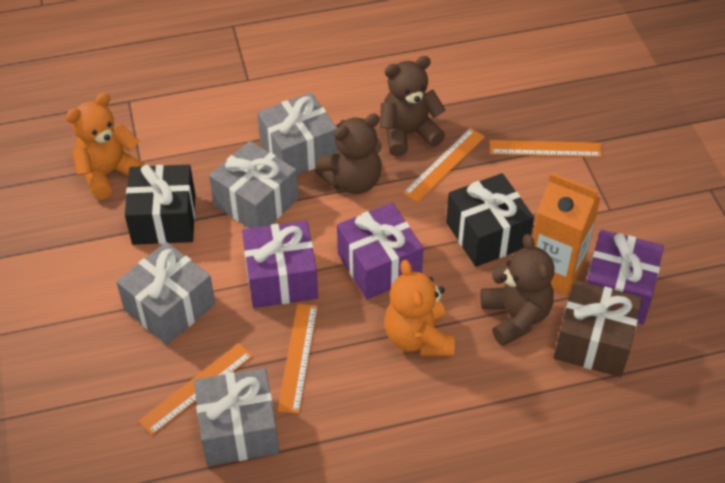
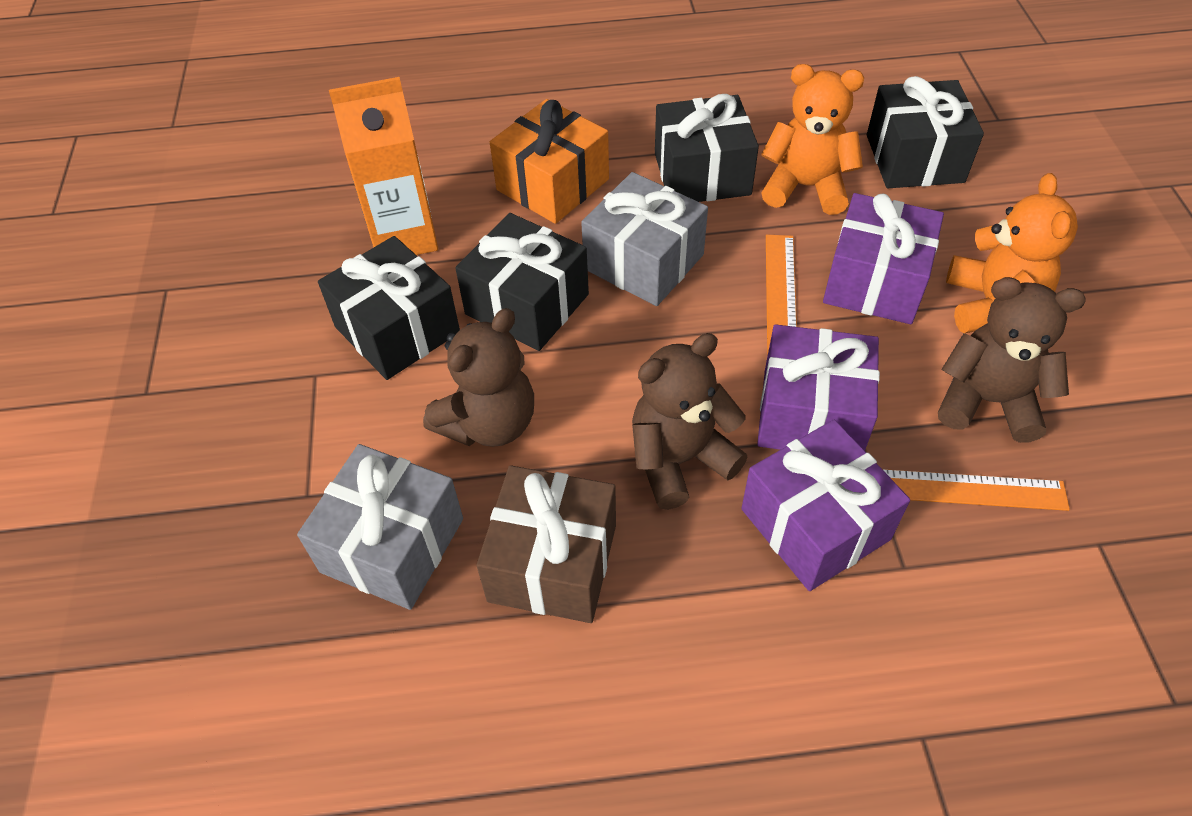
black gift: 2 -> 4
grey gift: 4 -> 2
orange gift: 0 -> 1
orange ruler: 4 -> 2

